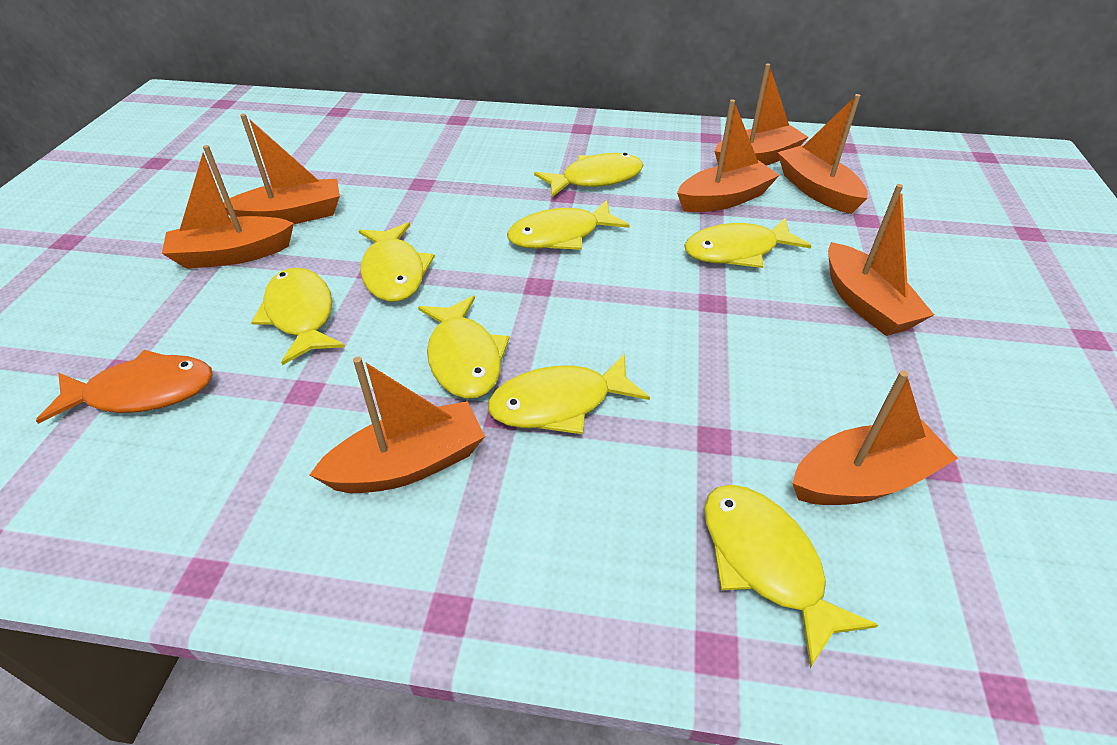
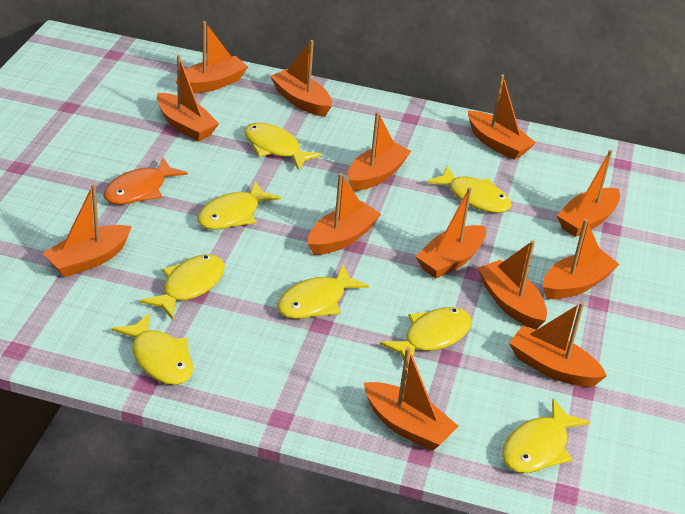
orange boat: 8 -> 13

